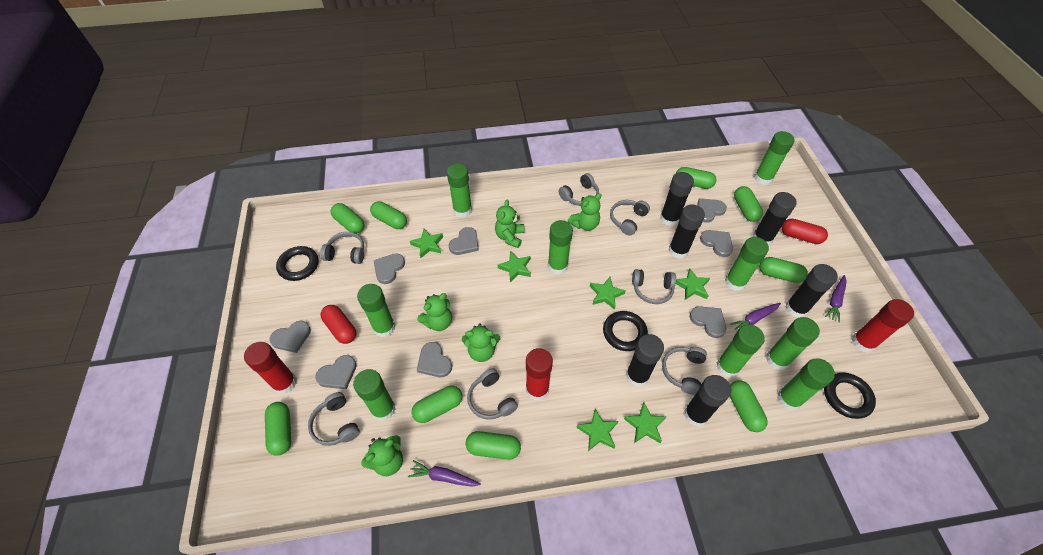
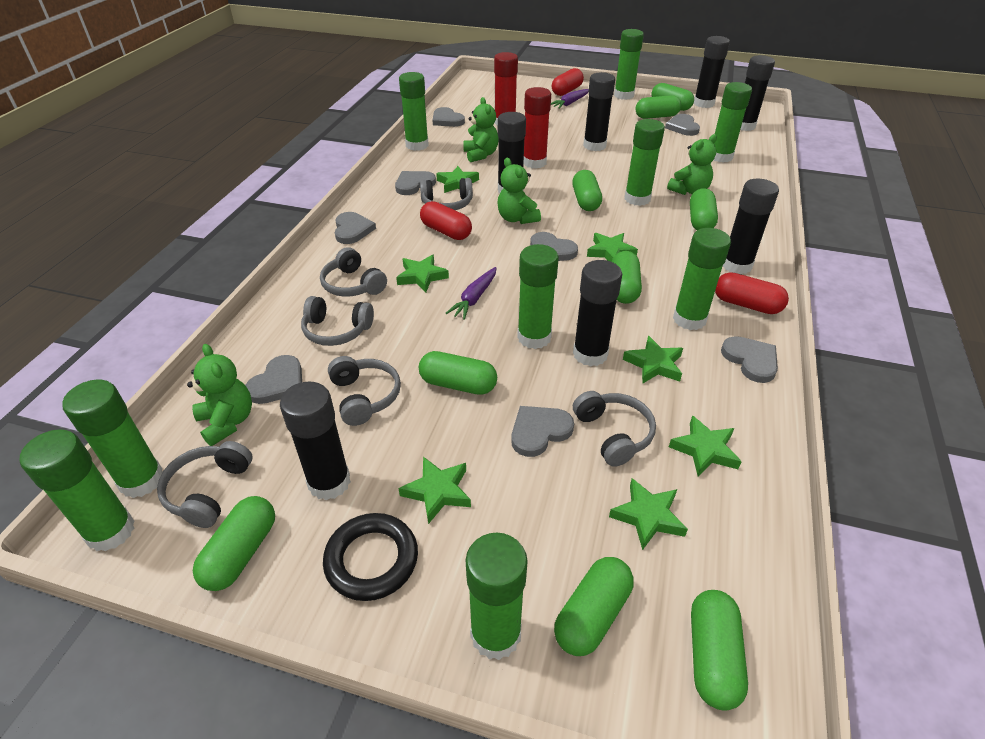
black glue stick: 6 -> 7
black ring: 3 -> 1
green star: 6 -> 7
green teddy bear: 5 -> 4
grey headphones: 7 -> 6
purple carrot: 3 -> 2
red capsule: 2 -> 3
red glue stick: 3 -> 2

